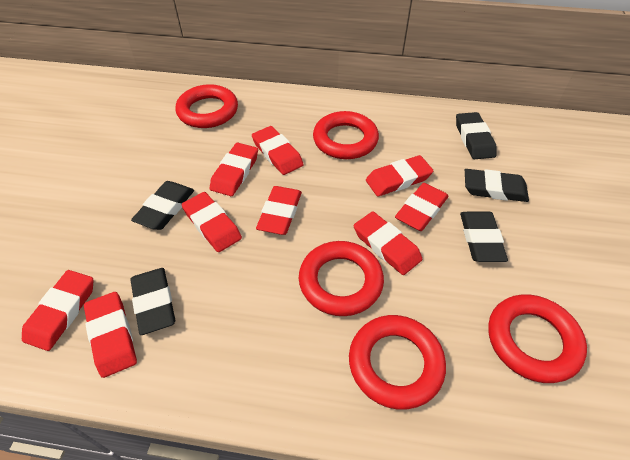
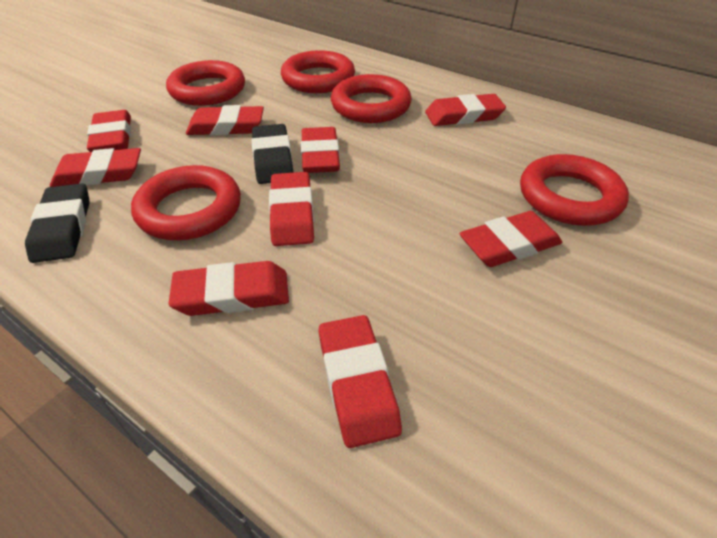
black eraser: 5 -> 2

